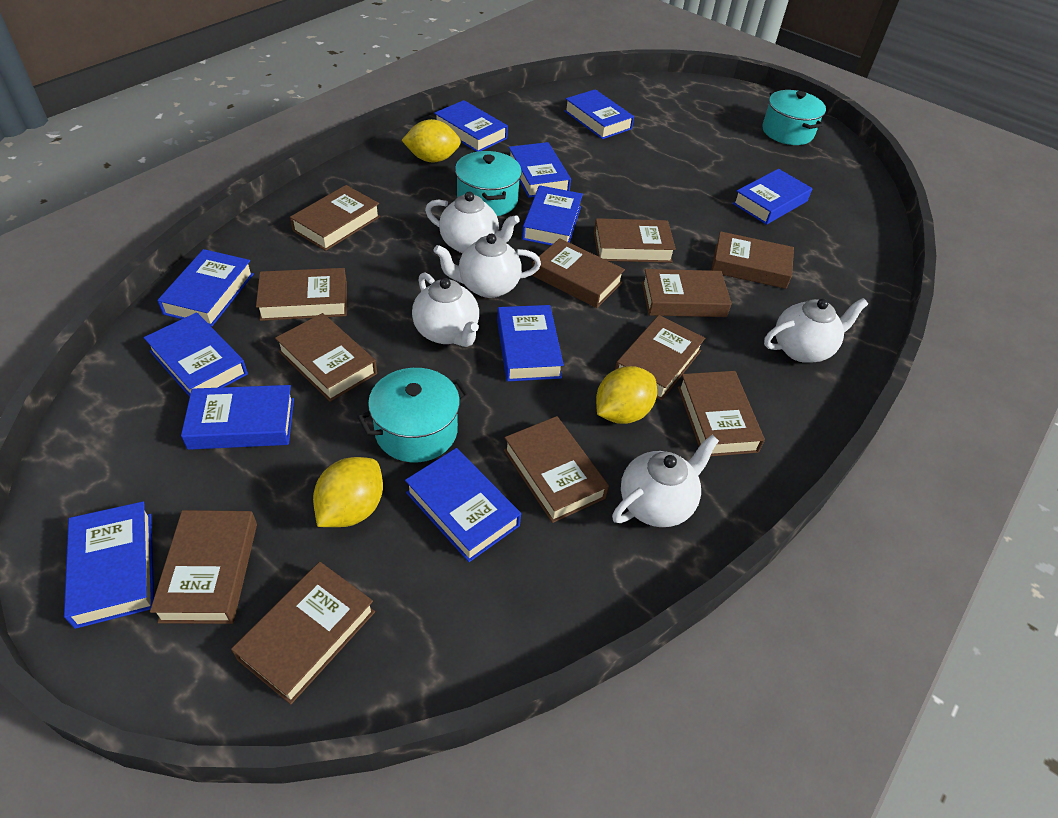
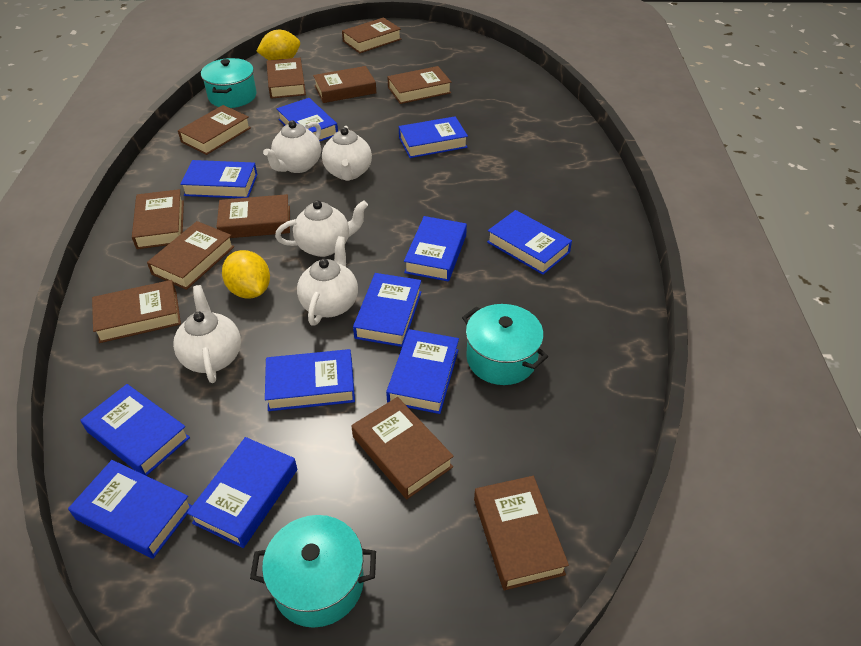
brown book: 12 -> 11
yellow lemon: 3 -> 2

